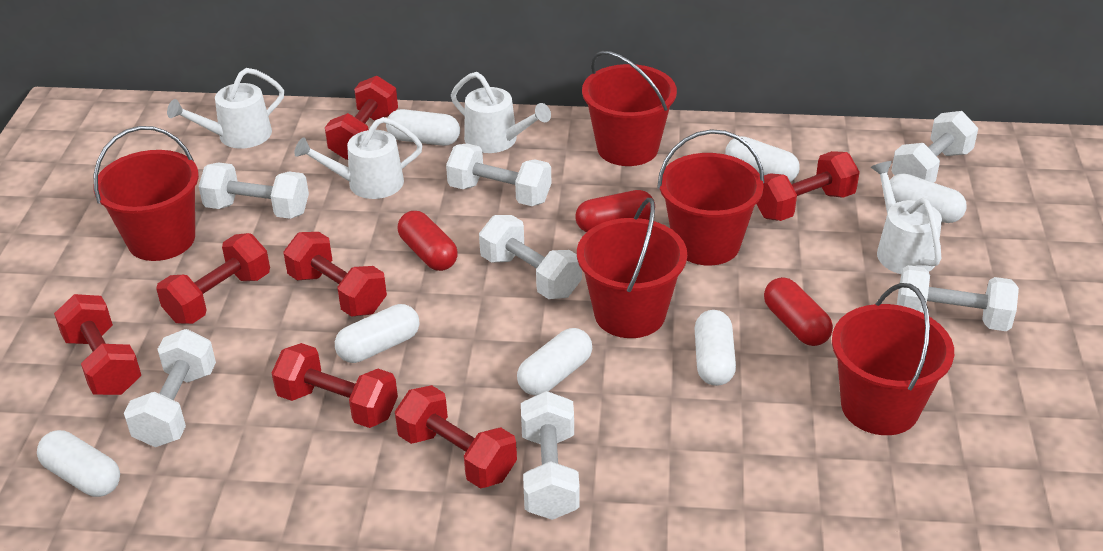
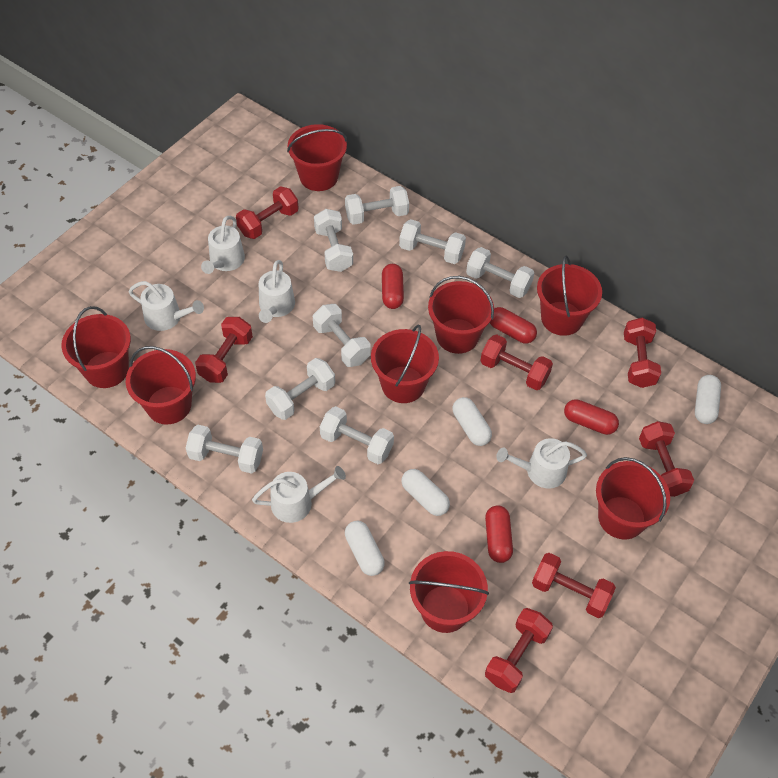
red bucket: 5 -> 8
red capsule: 3 -> 4
white capsule: 7 -> 4
white dumbbell: 7 -> 8
white watering can: 4 -> 5

